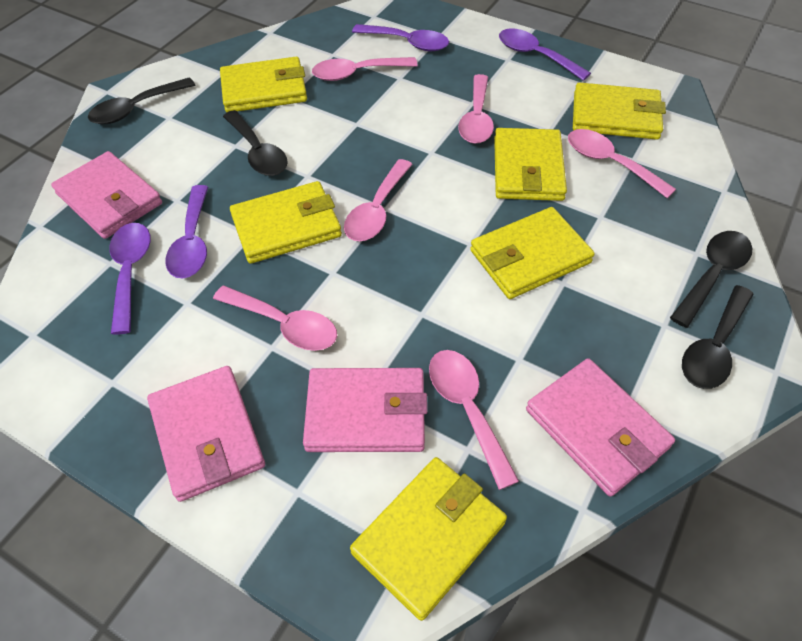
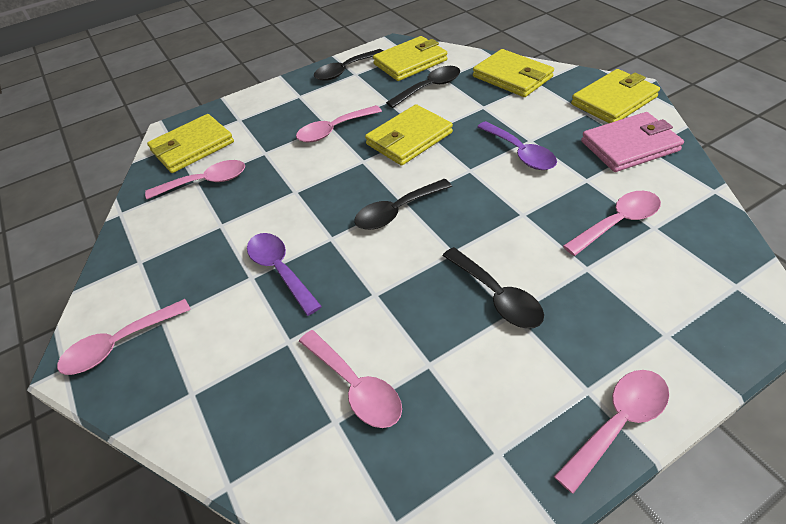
pink wallet: 4 -> 1
purple spoon: 4 -> 2
yellow wallet: 6 -> 5

